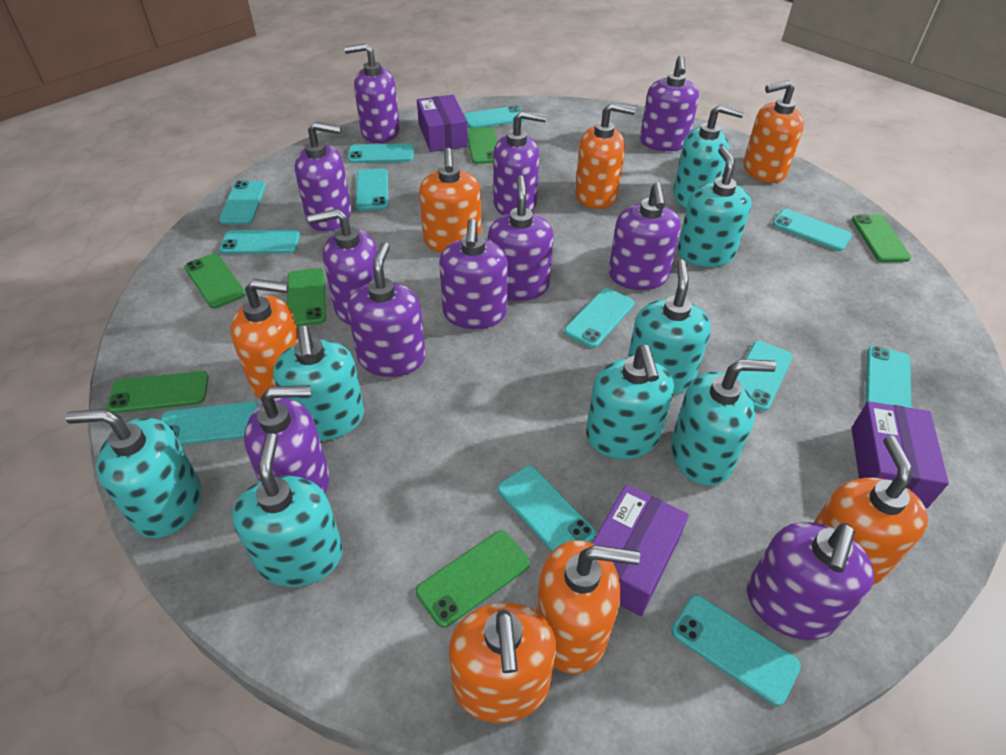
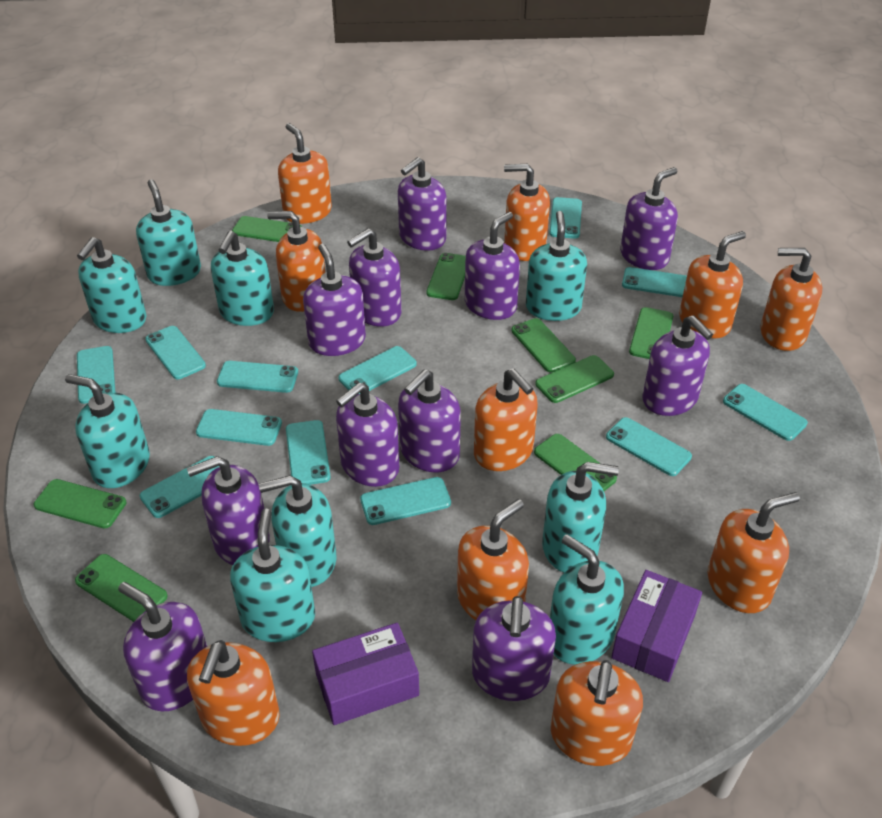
green phone: 6 -> 8
orange soap dispenser: 7 -> 10
purple box: 3 -> 2
turquoise soap dispenser: 8 -> 9

